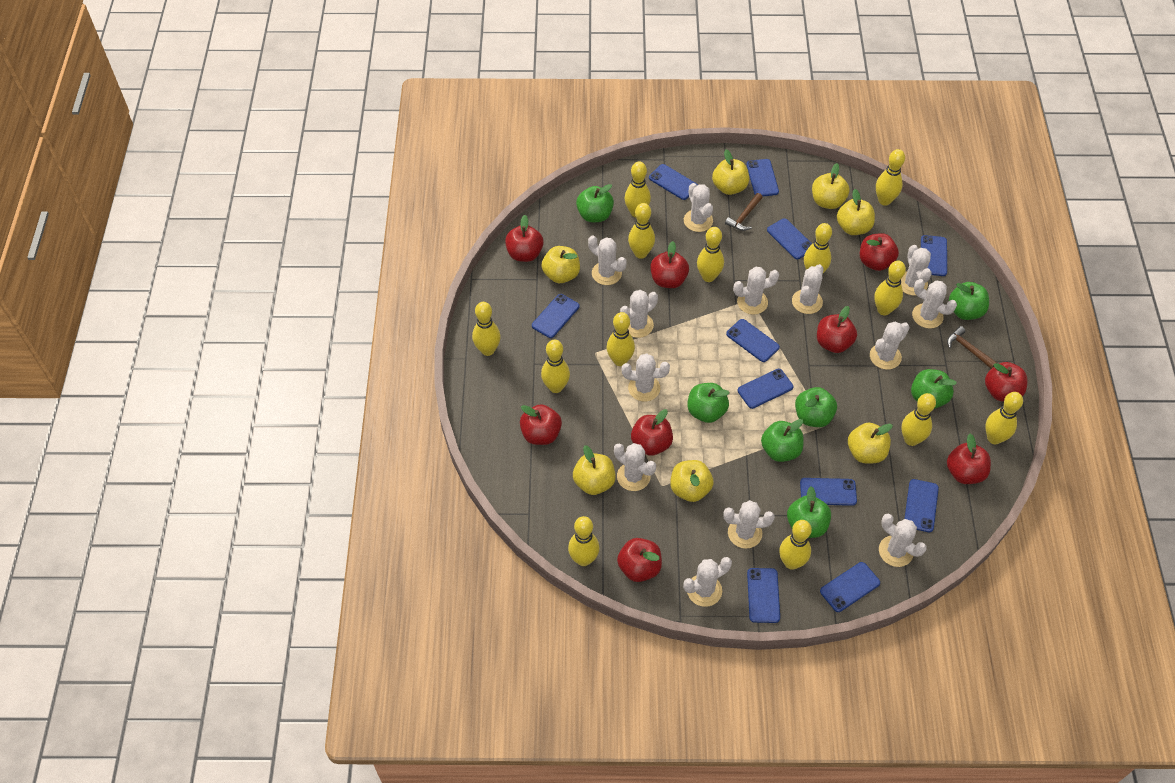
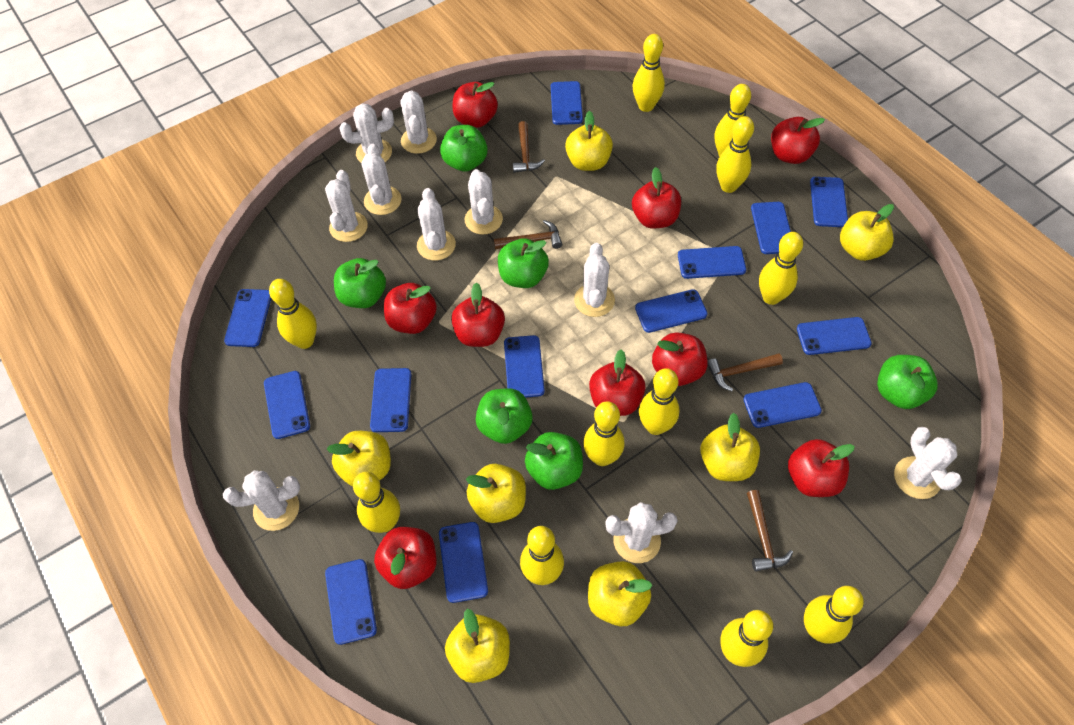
blue phone: 11 -> 13
brown hammer: 2 -> 4
green apple: 7 -> 6
white cactus: 13 -> 10
yellow bowling pin: 13 -> 11

